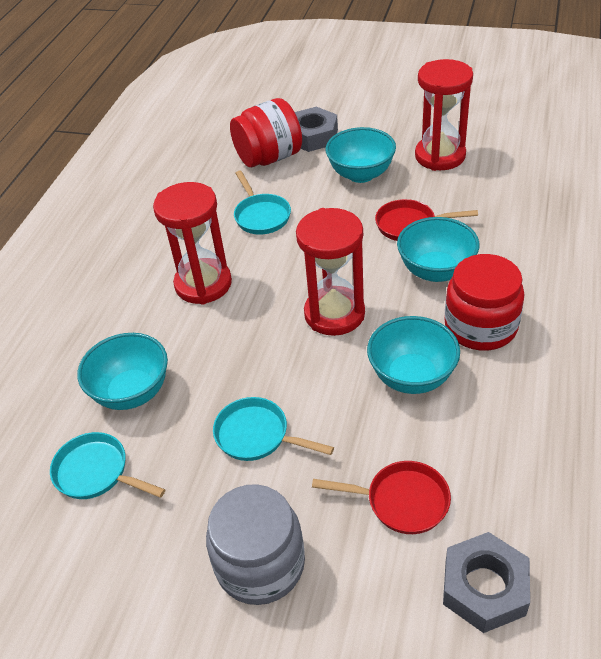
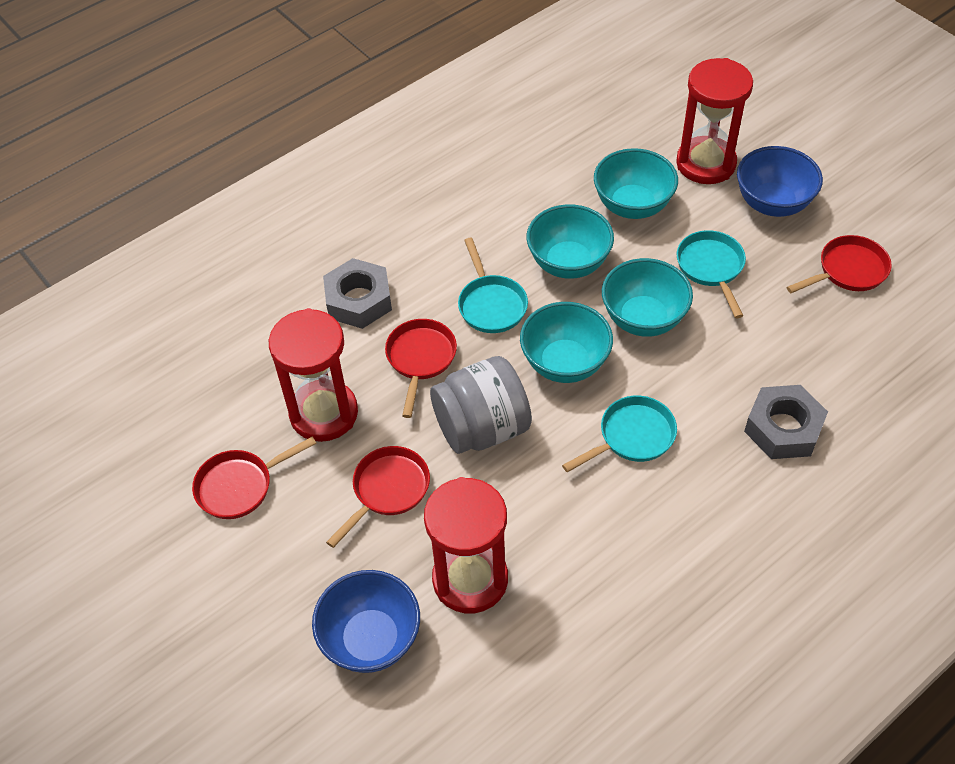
blue bowl: 0 -> 2
red jar: 2 -> 0
red pan: 2 -> 4

